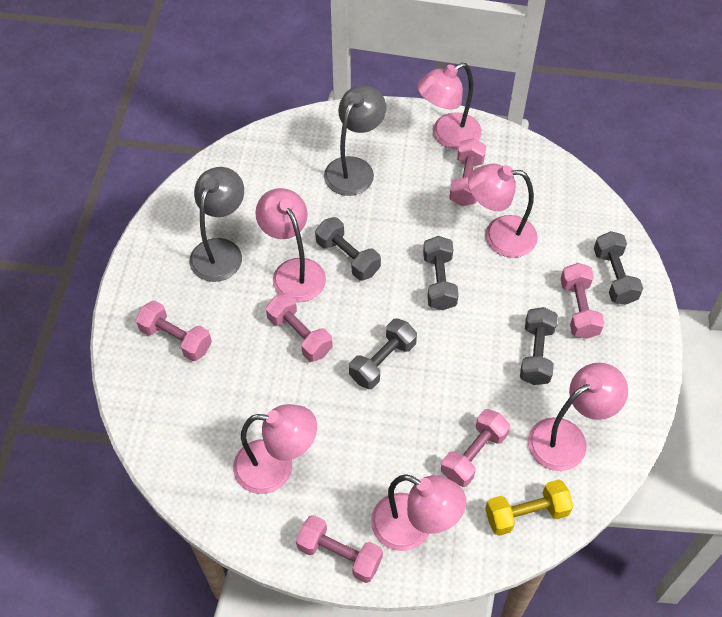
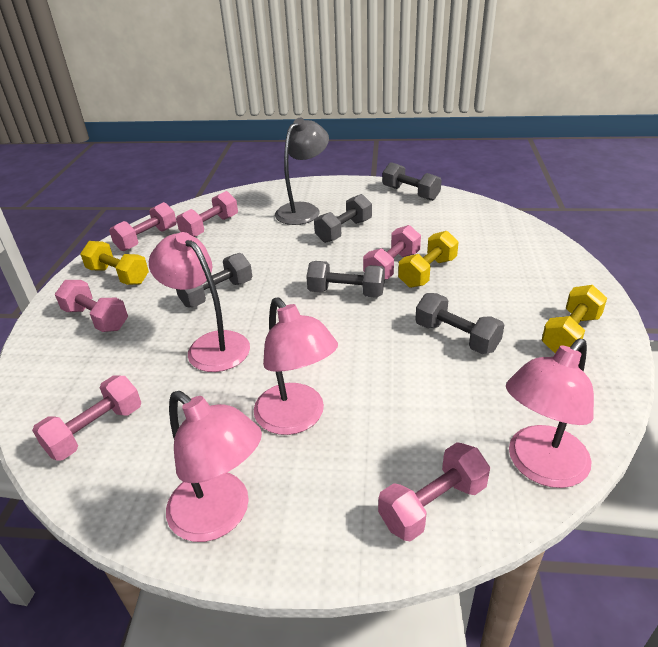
grey lamp: 2 -> 1
pink lamp: 6 -> 4
yellow dumbbell: 1 -> 3

